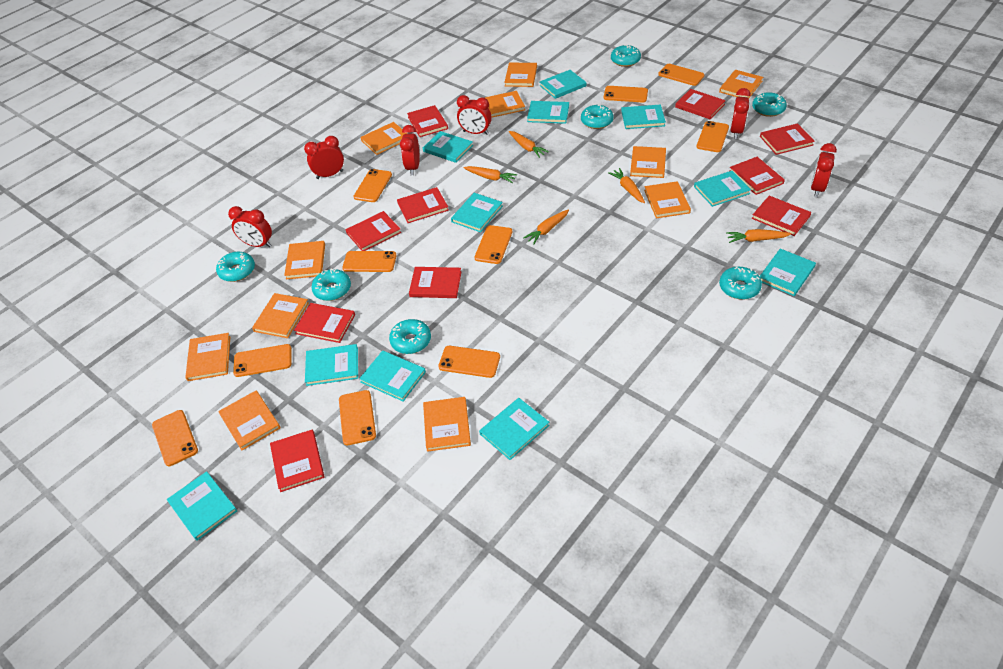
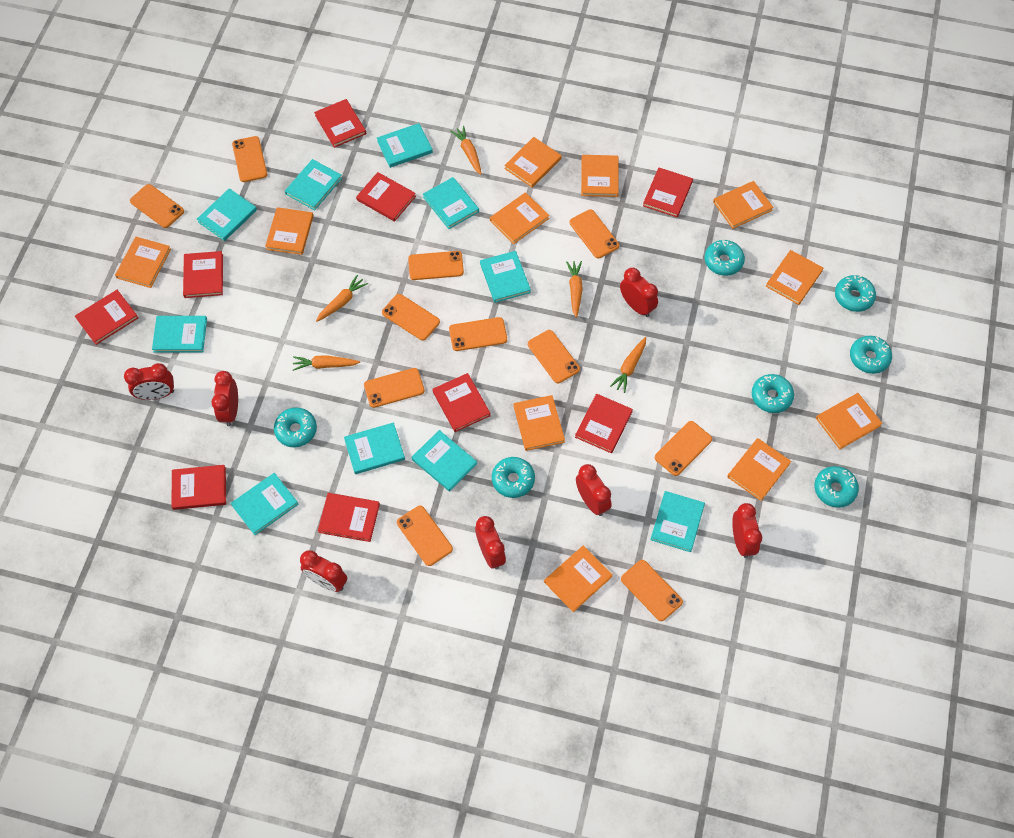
orange phone: 10 -> 11
red book: 10 -> 9
red clock: 6 -> 7
turquoise book: 11 -> 10

